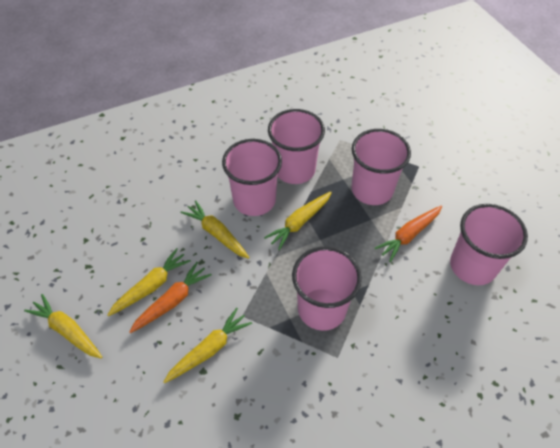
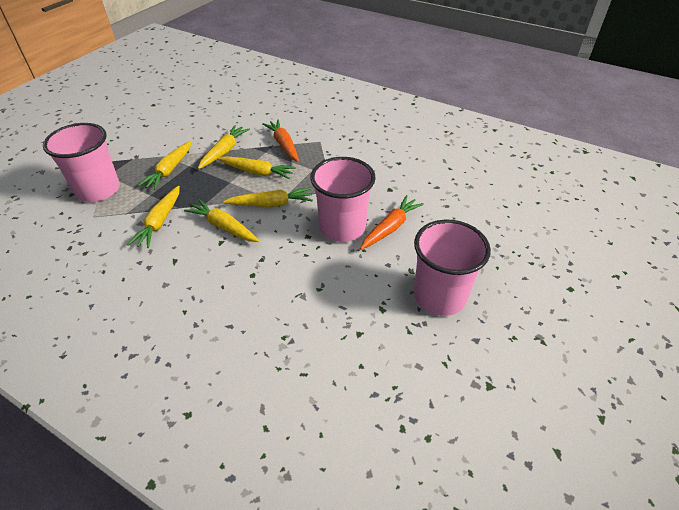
pink cup: 5 -> 3
yellow carrot: 5 -> 6

